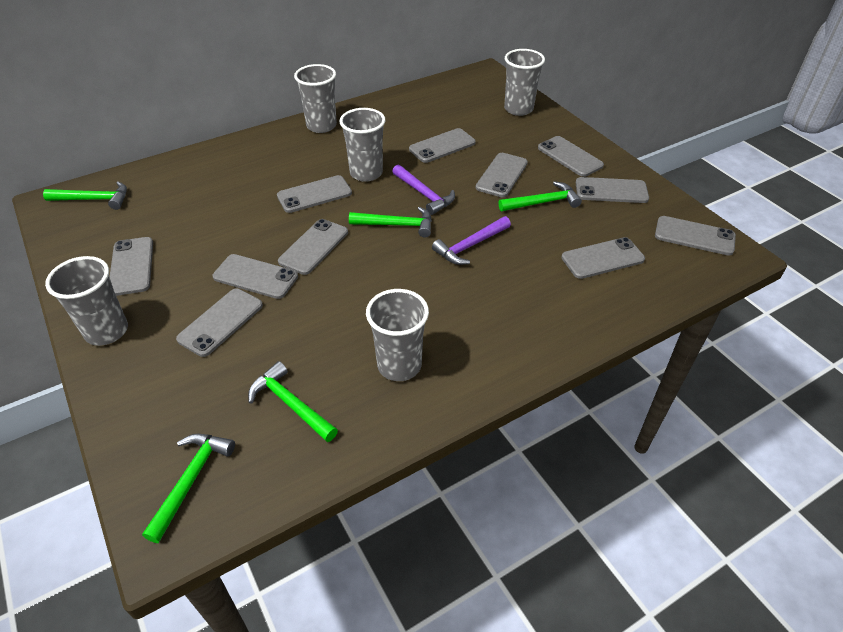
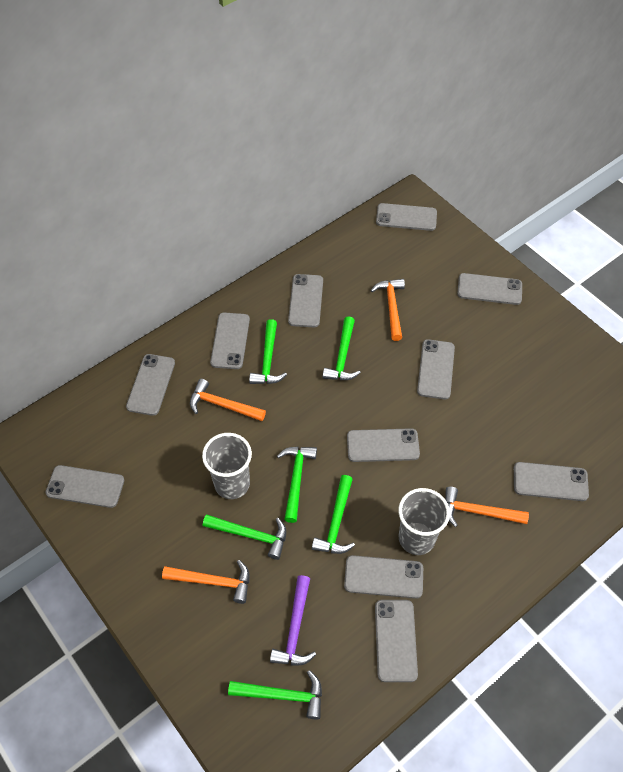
green hammer: 5 -> 6
grey cup: 5 -> 2
orange hammer: 0 -> 4
purple hammer: 2 -> 1

